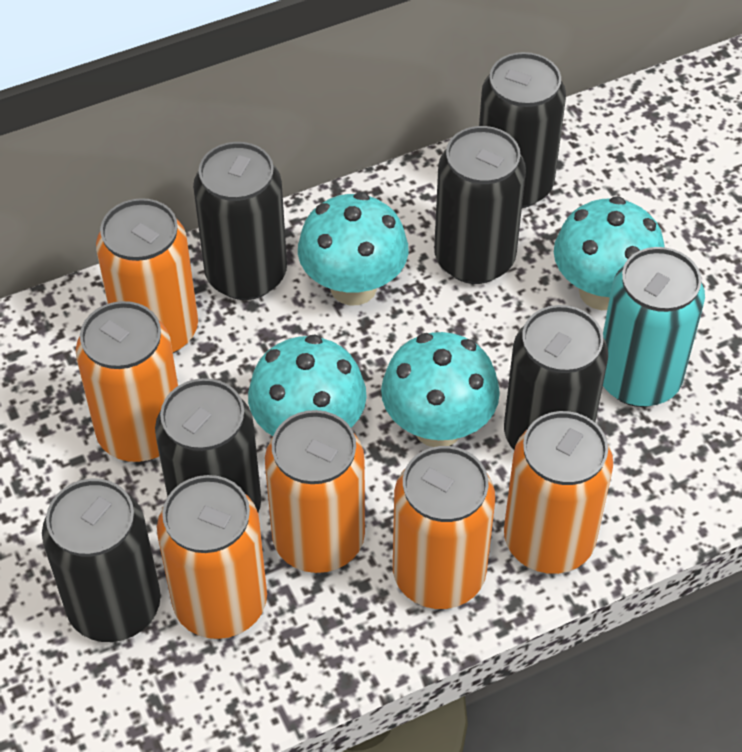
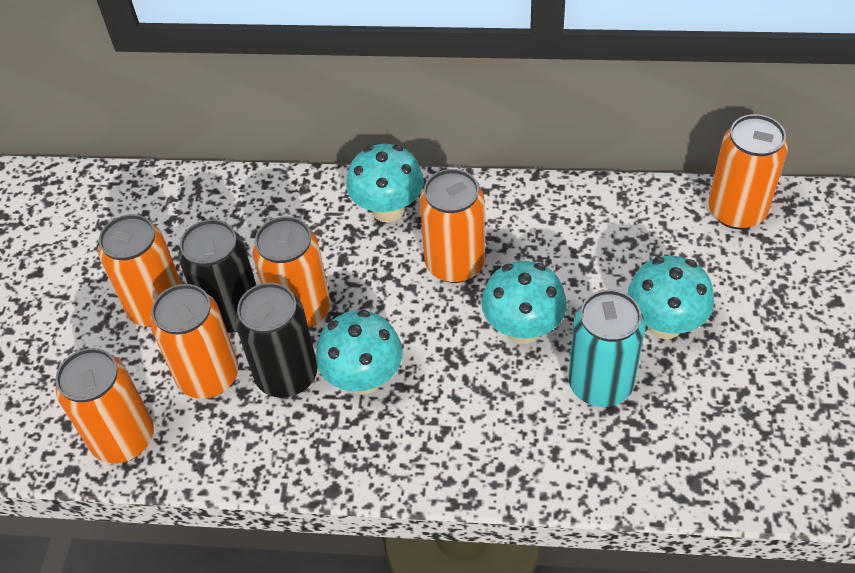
black can: 6 -> 2

